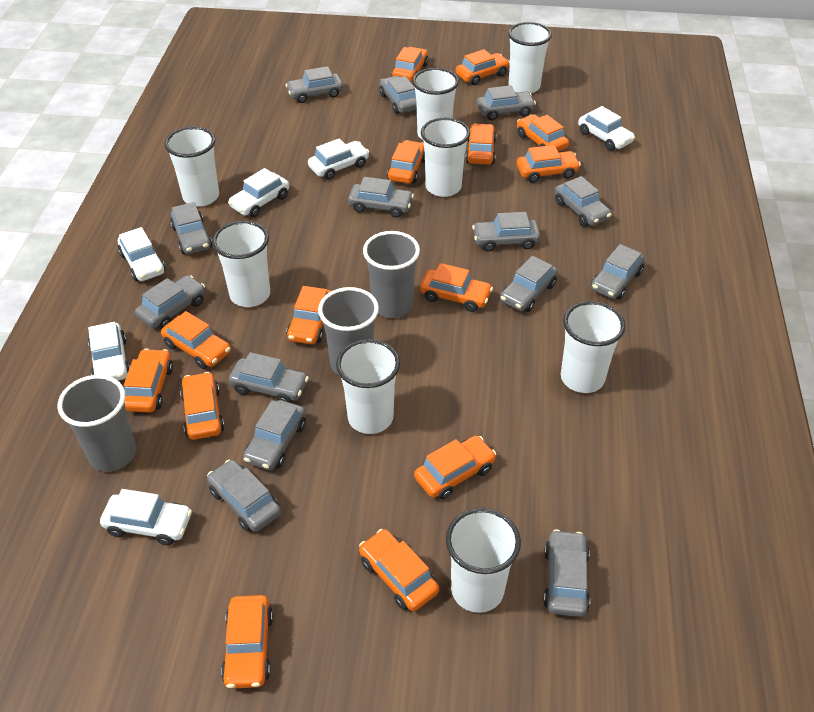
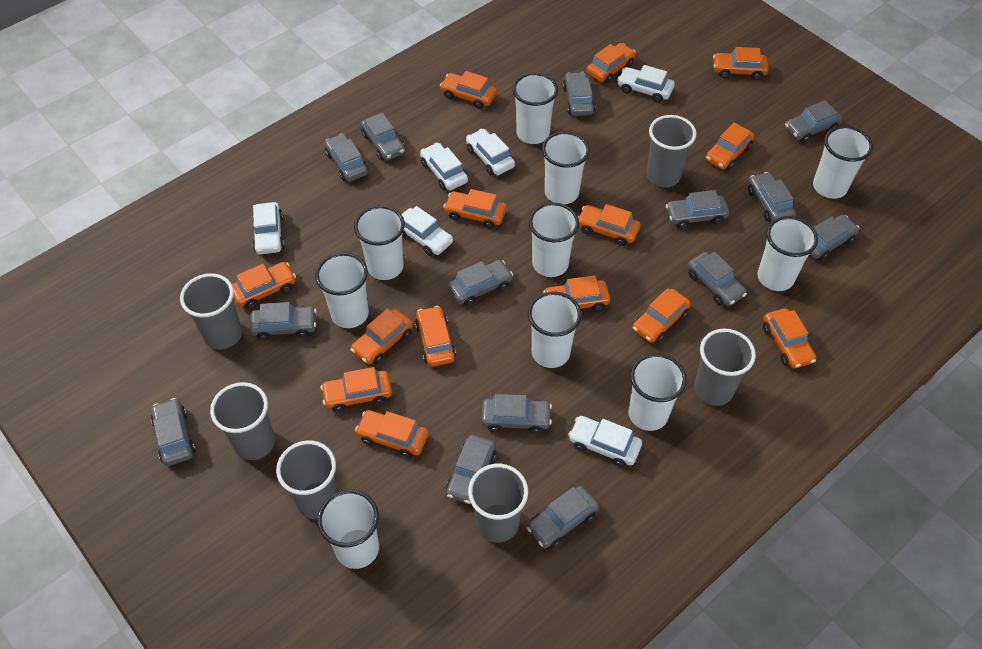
grey cup: 3 -> 6
white cup: 8 -> 10

